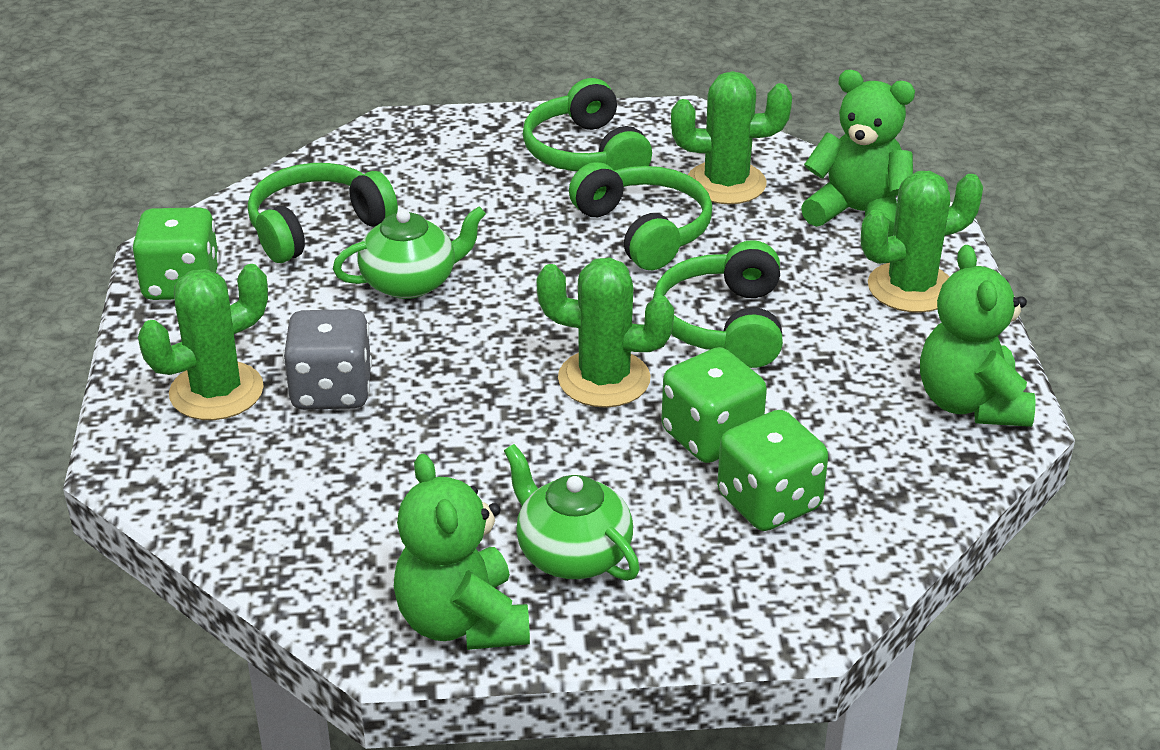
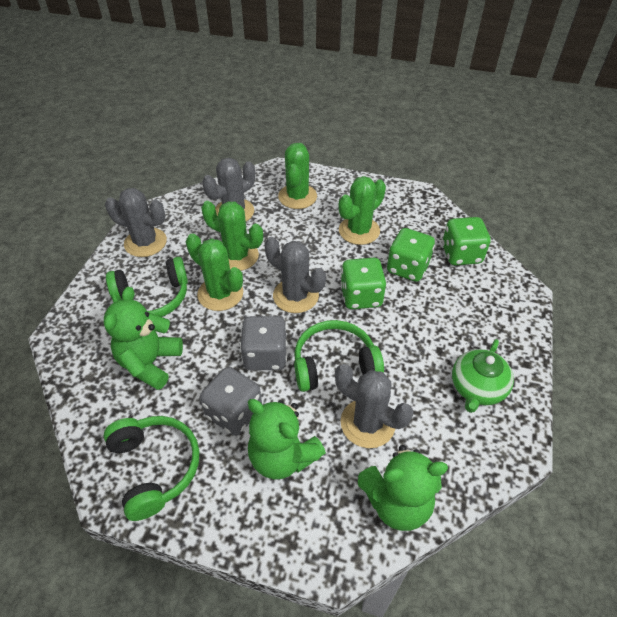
green headphones: 4 -> 3
green teapot: 2 -> 1
grey cactus: 0 -> 4
grey dice: 1 -> 2

